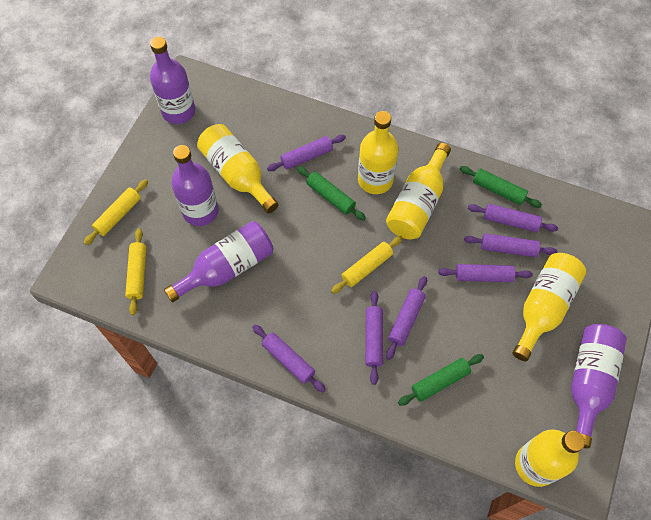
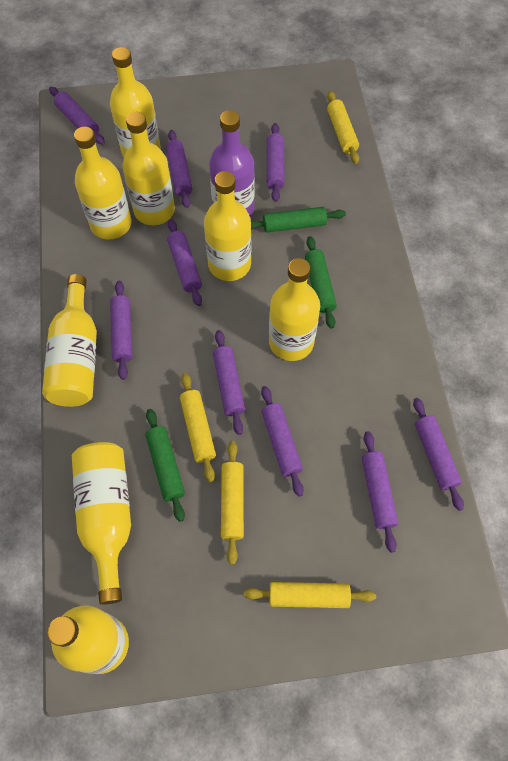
purple bottle: 4 -> 1
purple rolling pin: 7 -> 9
yellow bottle: 5 -> 8
yellow rolling pin: 3 -> 4

